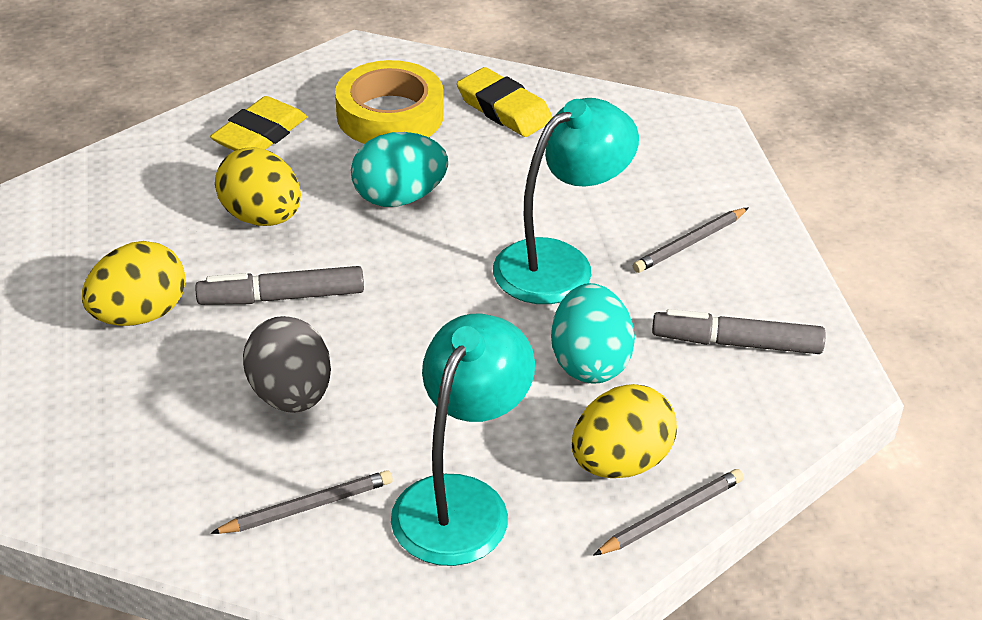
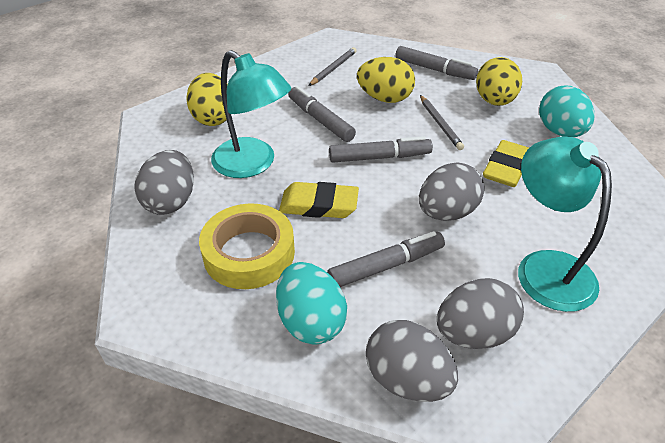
grey egg: 1 -> 4
grey marker: 2 -> 4
grey pencil: 3 -> 2

